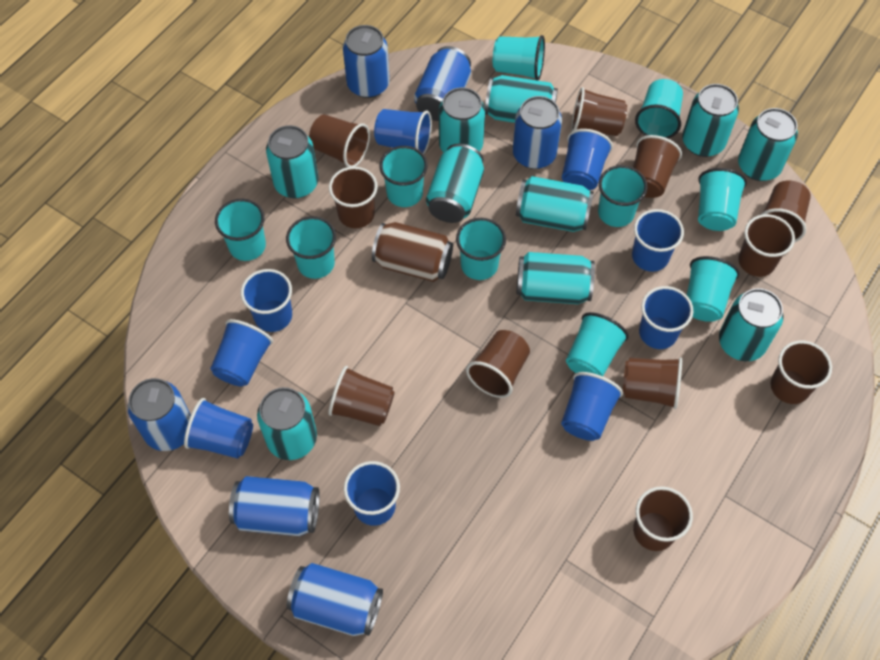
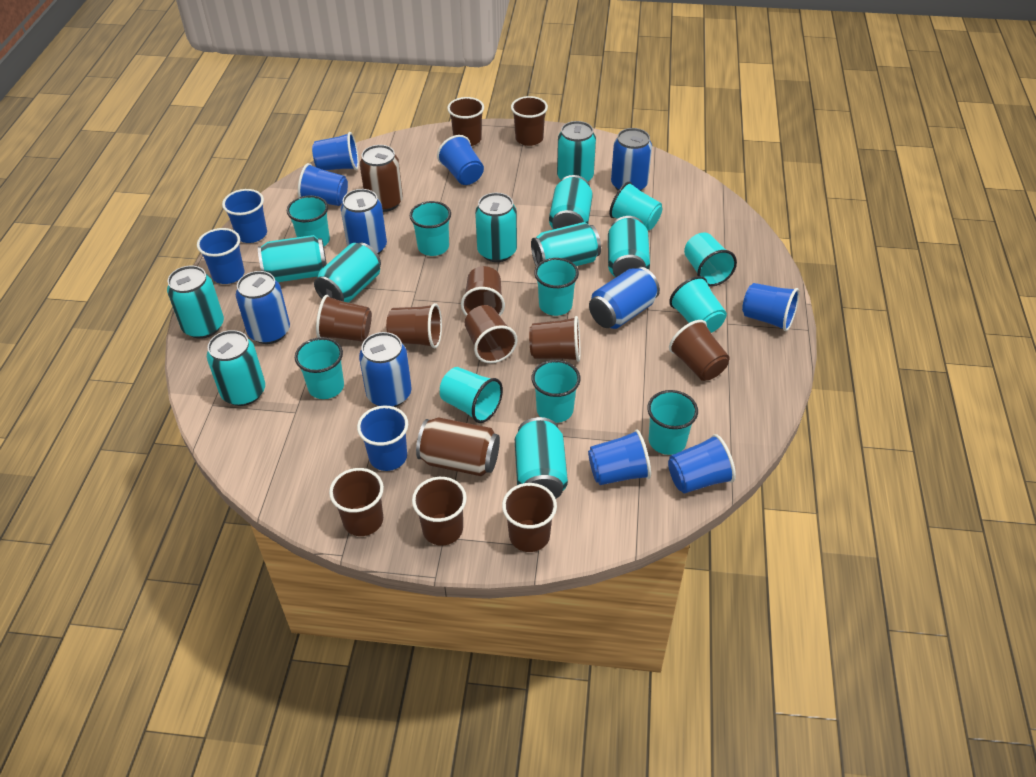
blue can: 6 -> 5
brown can: 1 -> 2

